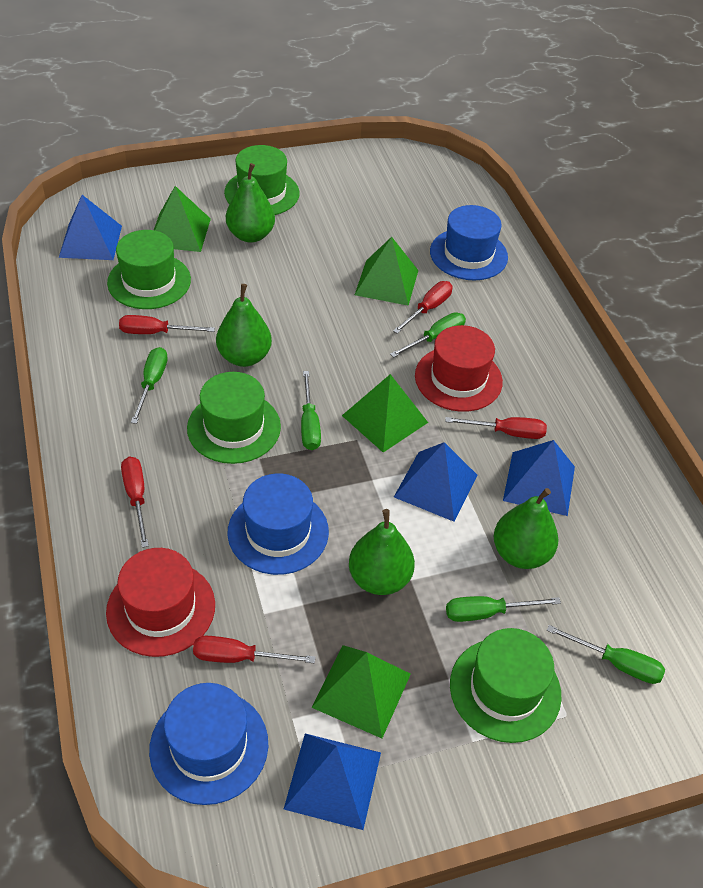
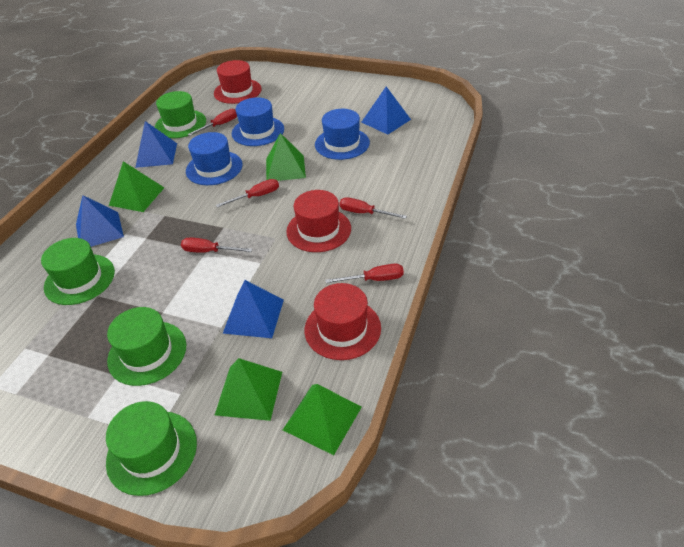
green pear: 4 -> 0
green screwdriver: 5 -> 0
red hat: 2 -> 3

